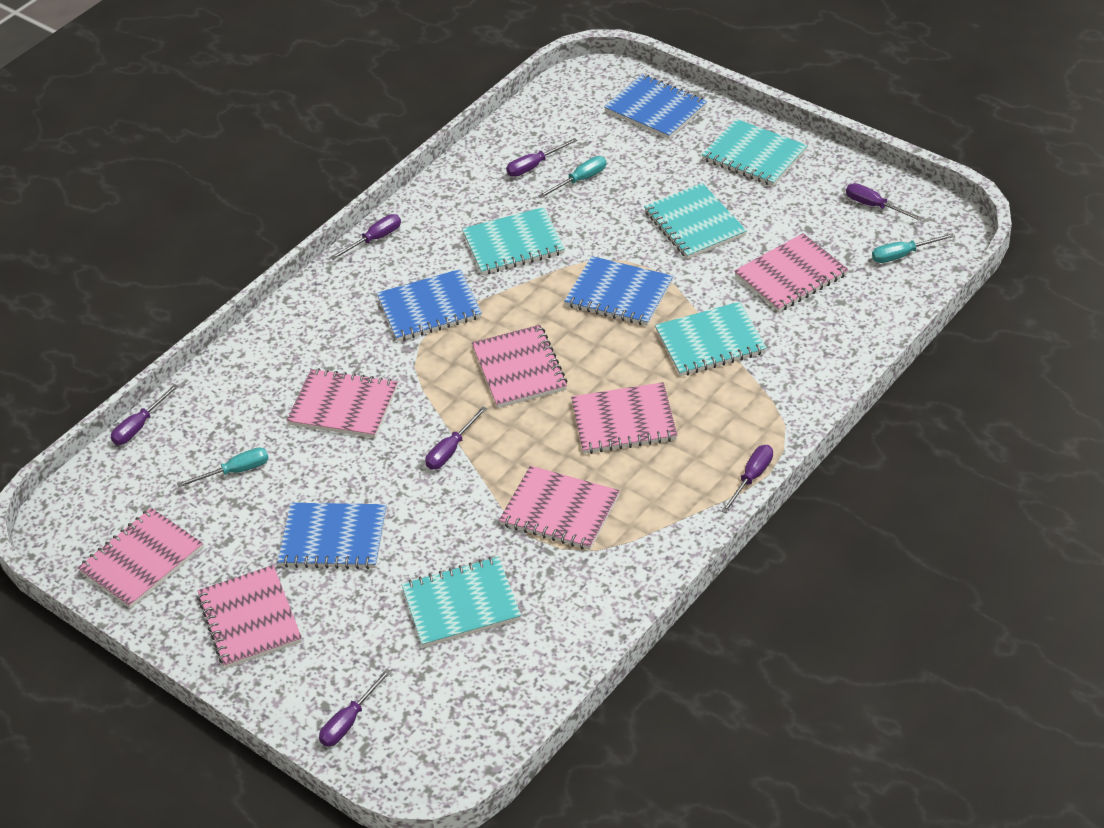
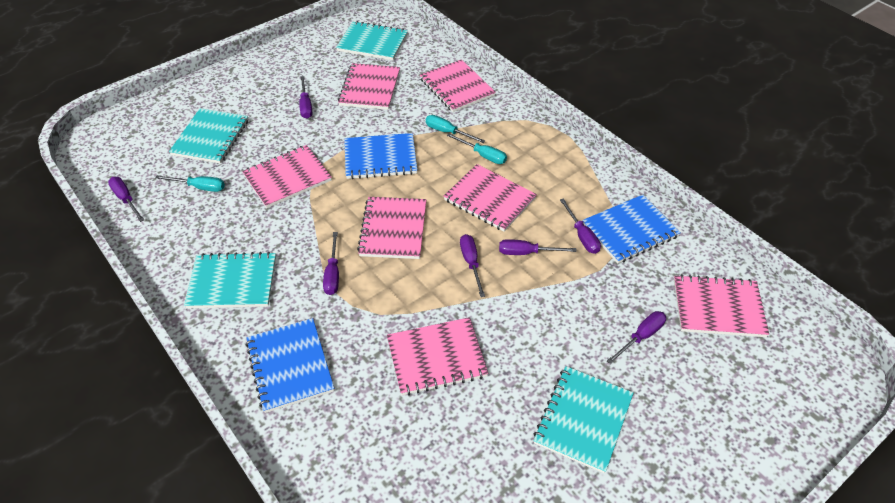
blue notebook: 4 -> 3
turquoise notebook: 5 -> 4

